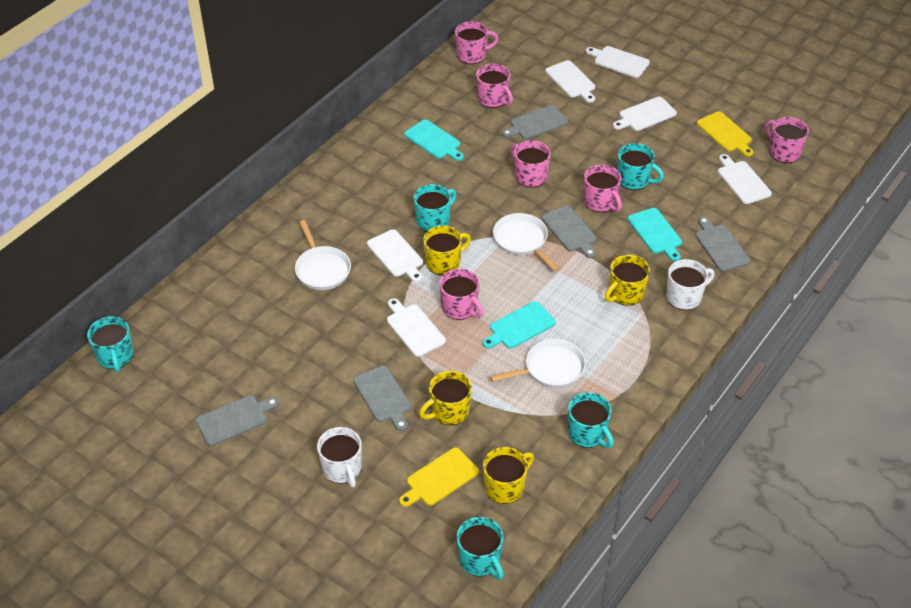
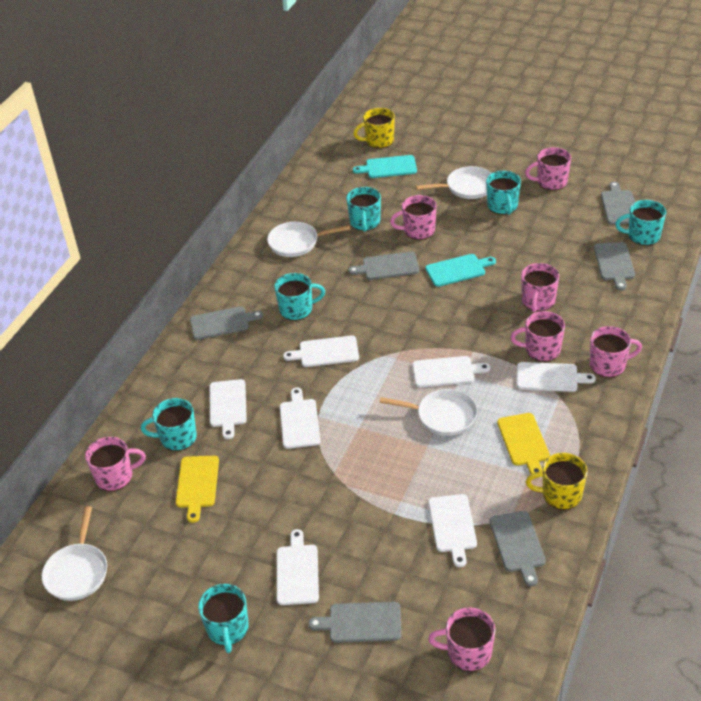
grey cutting board: 5 -> 6
pink mug: 6 -> 7
turquoise cutting board: 3 -> 2
turquoise mug: 5 -> 6
white cutting board: 6 -> 7
white mug: 2 -> 0
white pan: 3 -> 4
yellow mug: 4 -> 2

